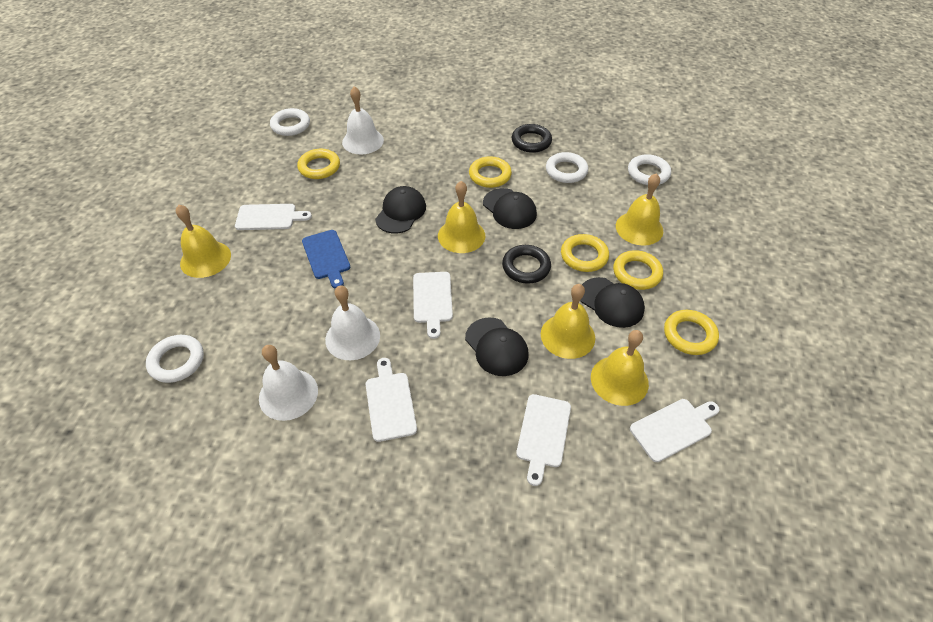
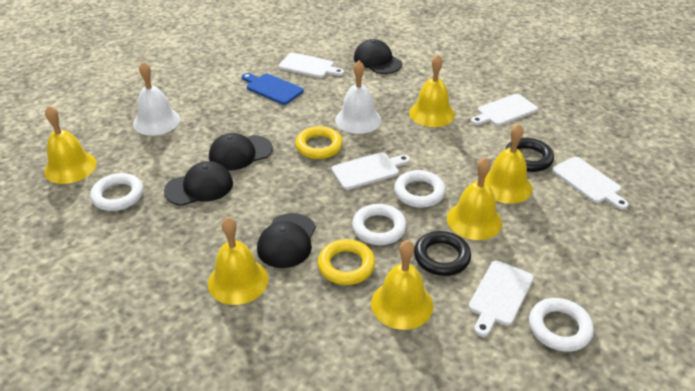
white bell: 3 -> 2
yellow bell: 5 -> 6
yellow ring: 5 -> 2

